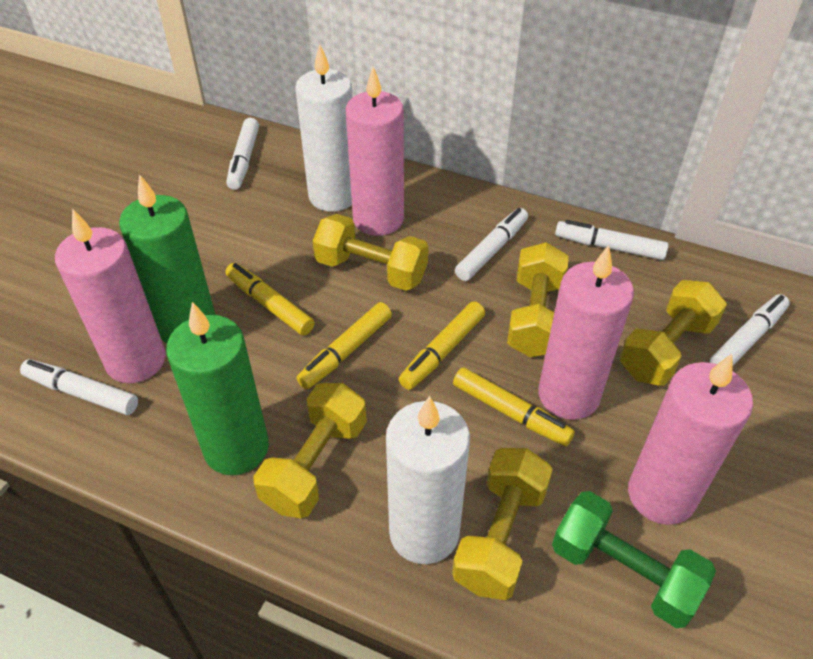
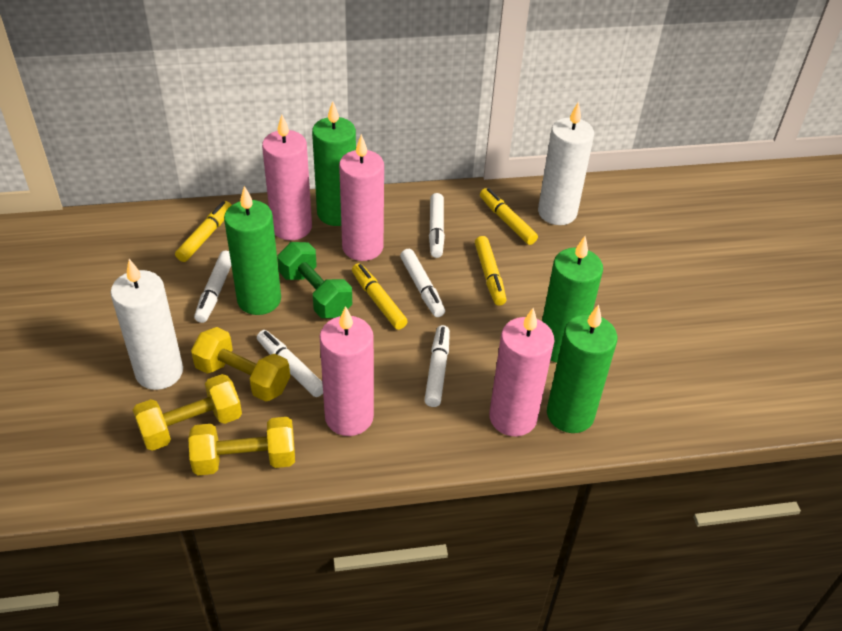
green candle: 2 -> 4
yellow dumbbell: 5 -> 3

